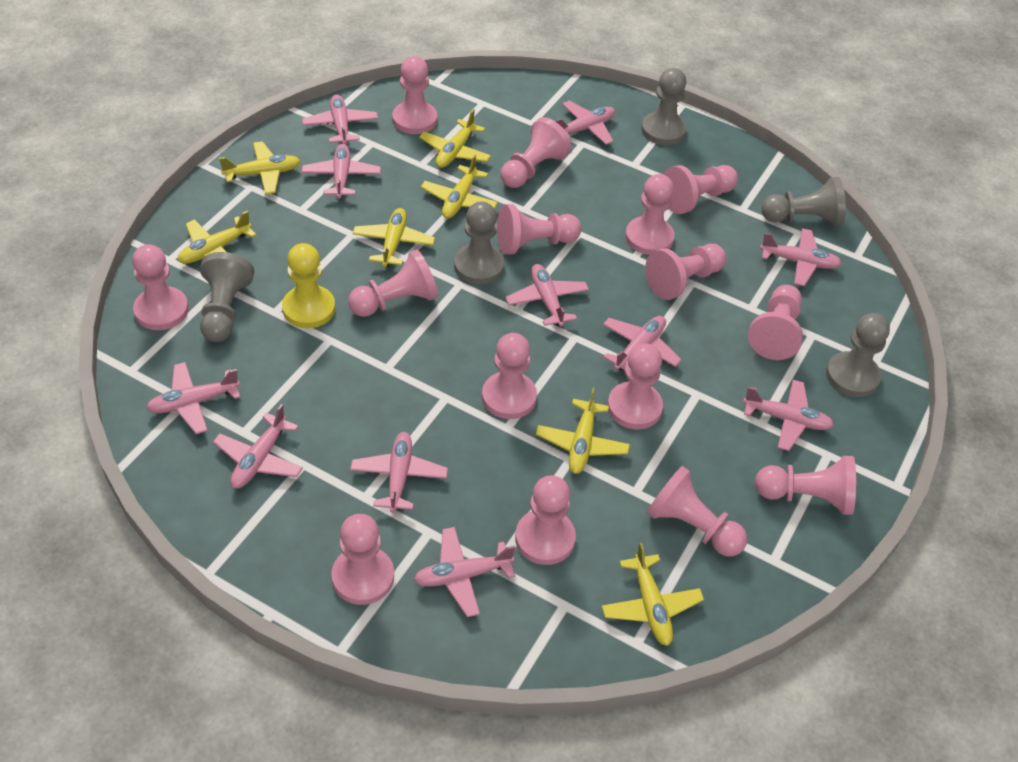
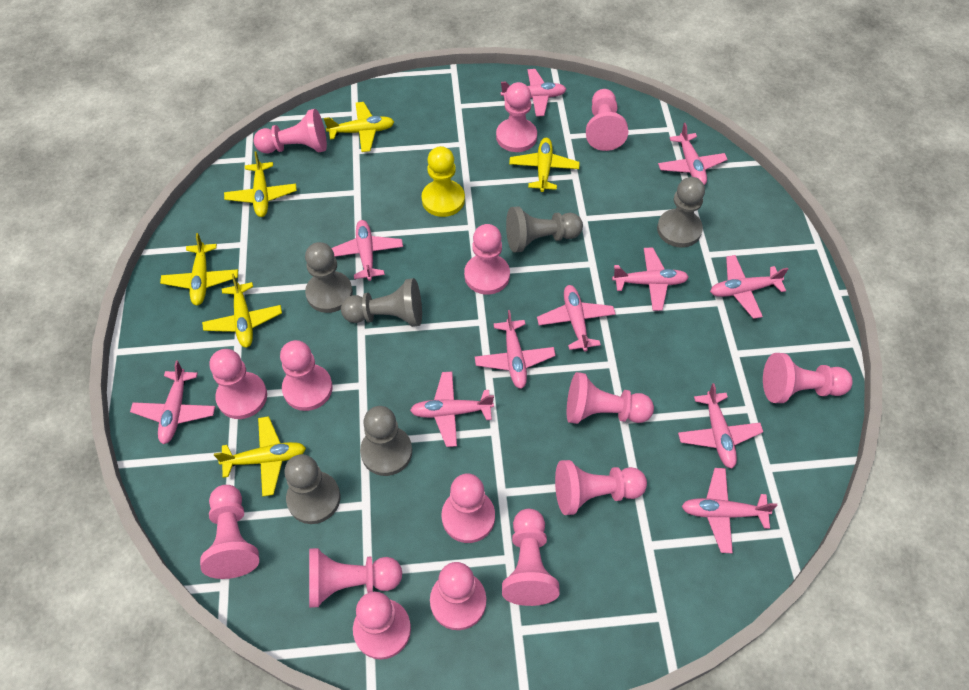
grey pawn: 5 -> 6
yellow plane: 7 -> 6

